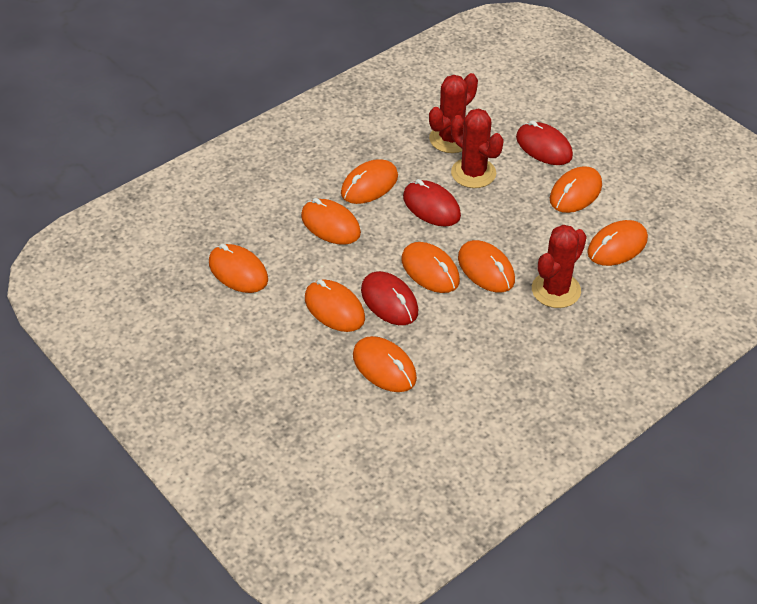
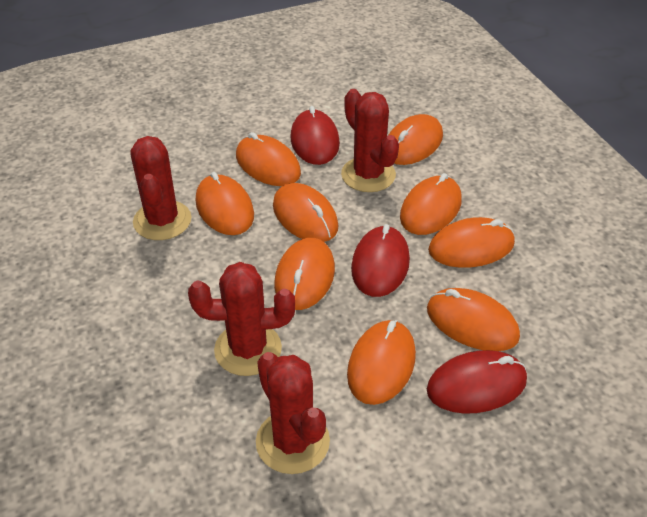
red cactus: 3 -> 4

